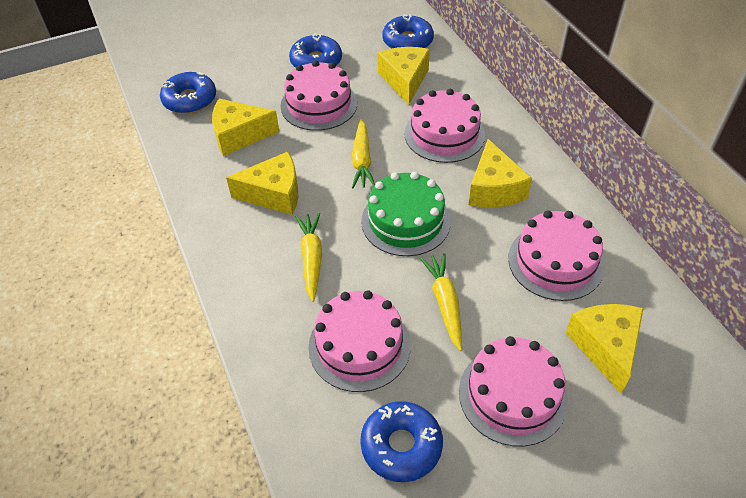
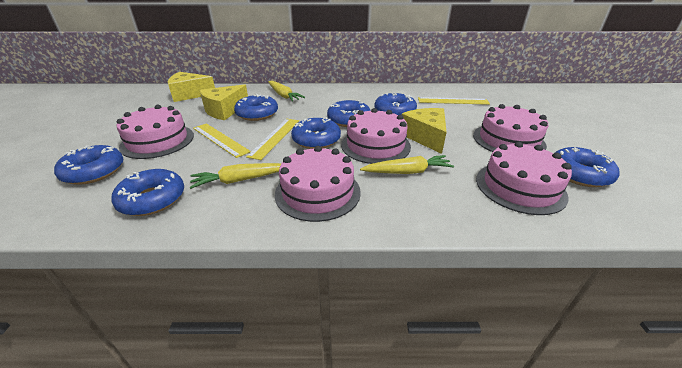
blue donut: 4 -> 7
green cake: 1 -> 0
yellow cheese: 5 -> 3
yellow ruler: 0 -> 3

